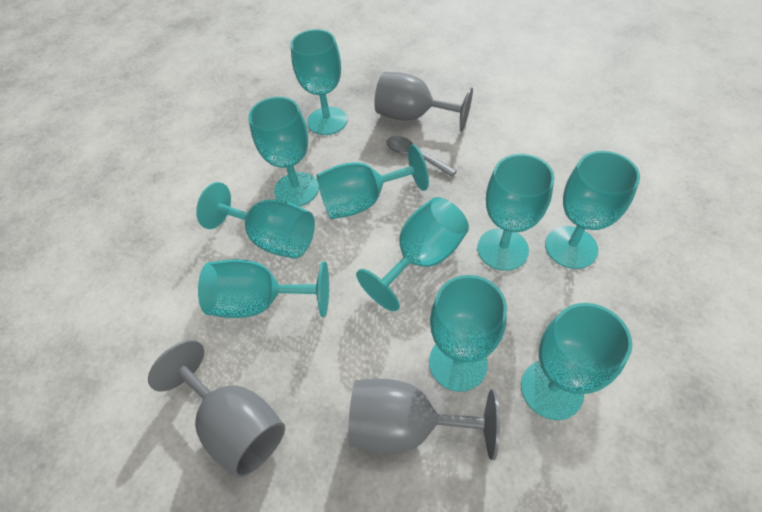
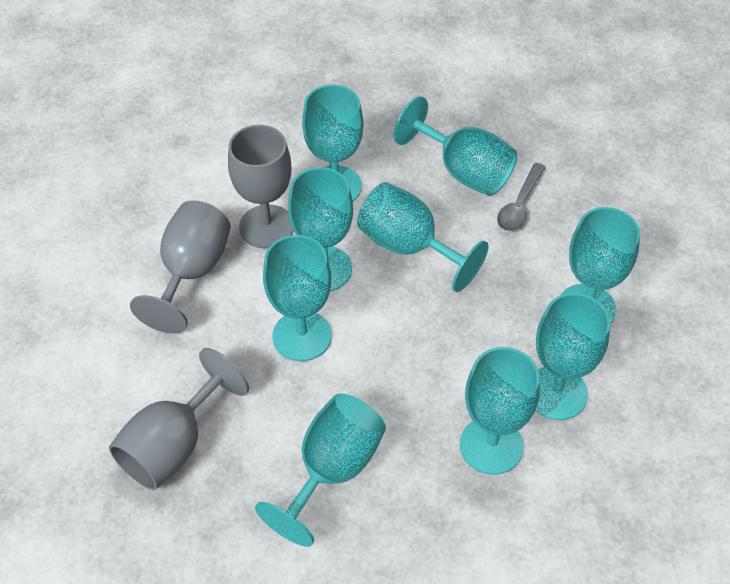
turquoise goblet: 10 -> 9

